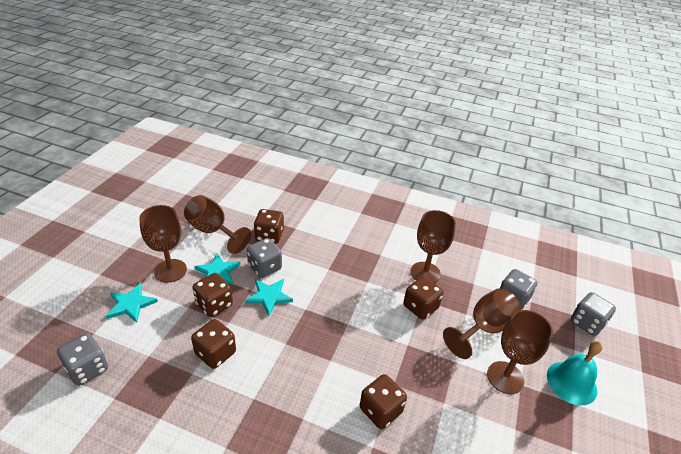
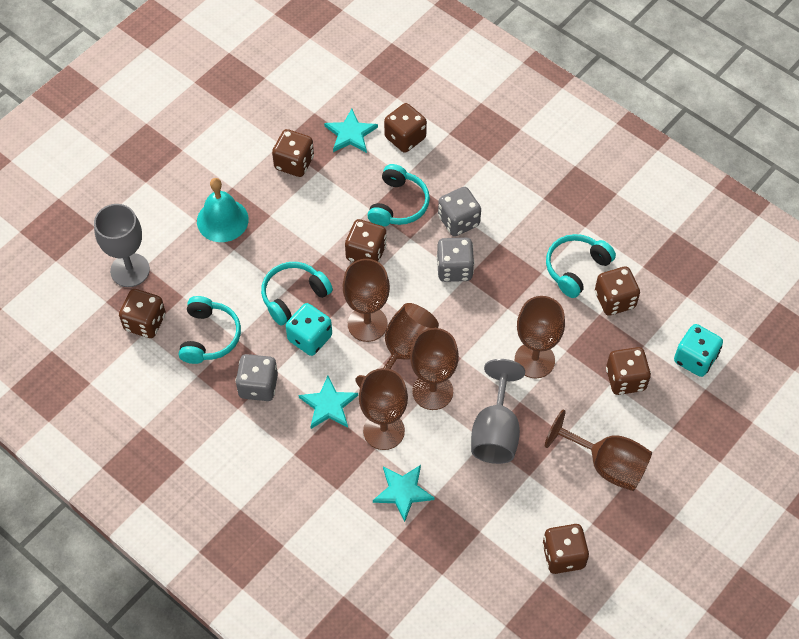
brown dice: 5 -> 7
brown goblet: 5 -> 6
grey dice: 4 -> 3
grey goblet: 0 -> 2
turquoise dice: 0 -> 2
turquoise headphones: 0 -> 4

